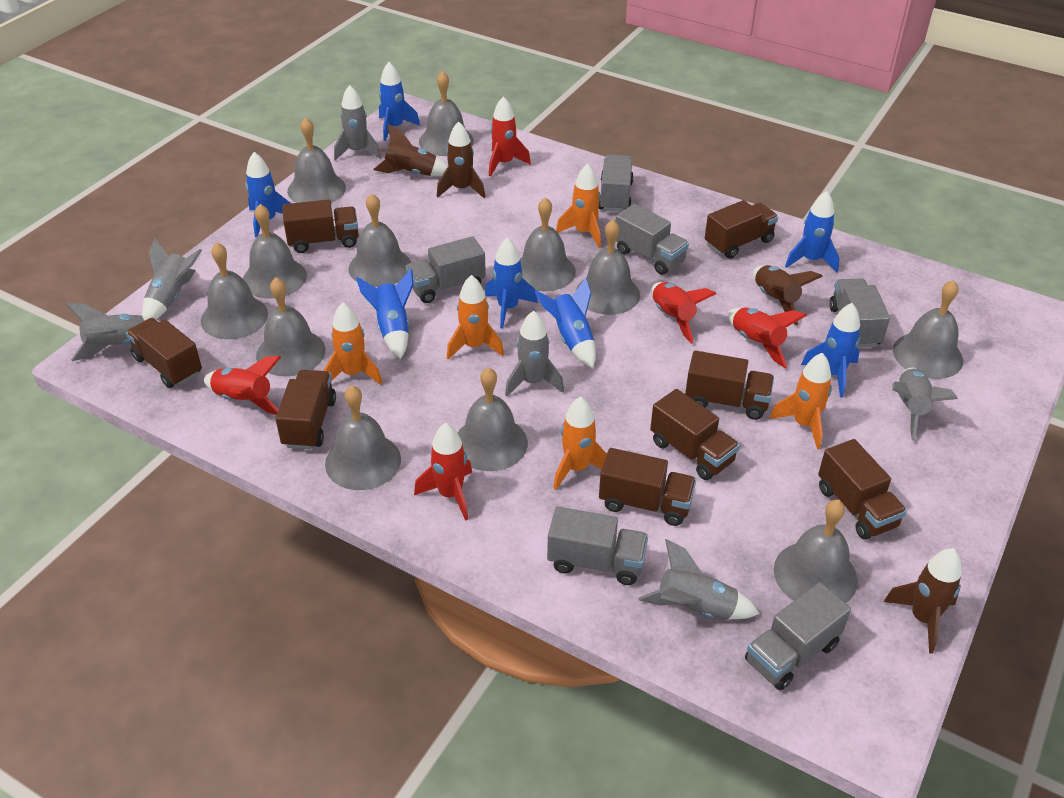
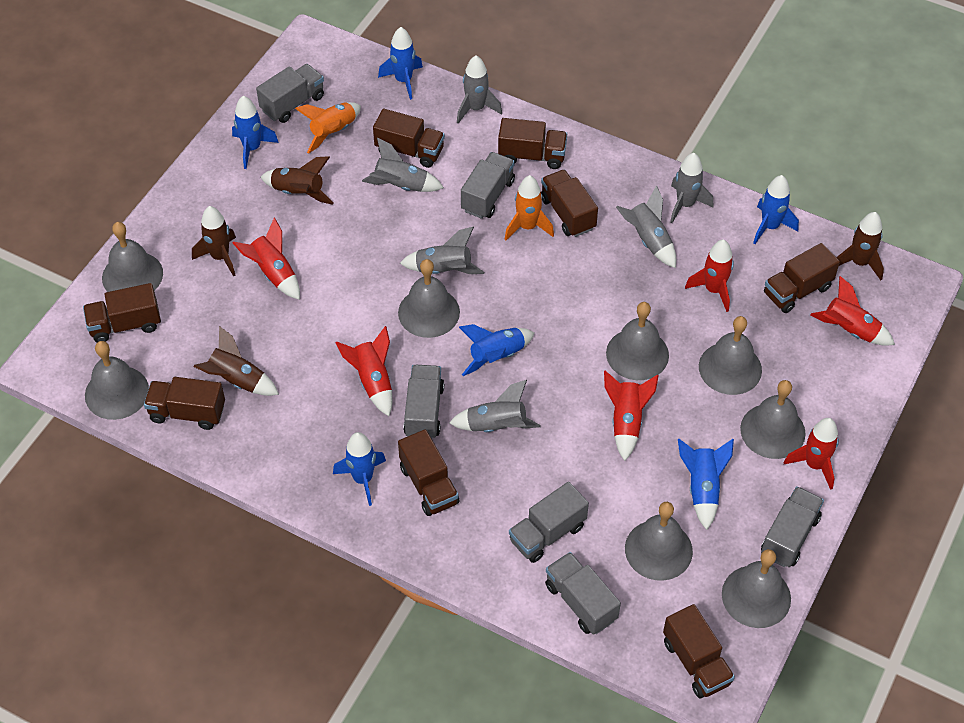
blue rocket: 7 -> 6
grey bell: 12 -> 8
orange rocket: 5 -> 2
red rocket: 5 -> 6

